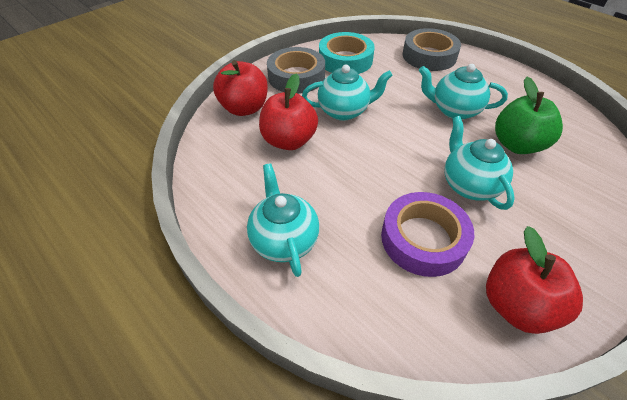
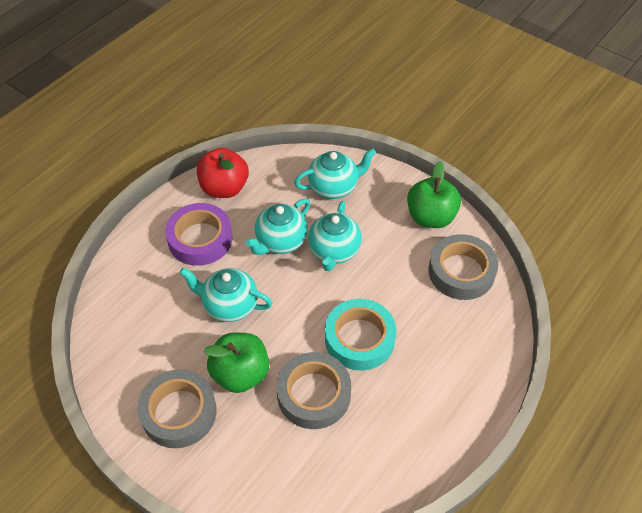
green apple: 1 -> 2
grey tape: 2 -> 3
red apple: 3 -> 1

